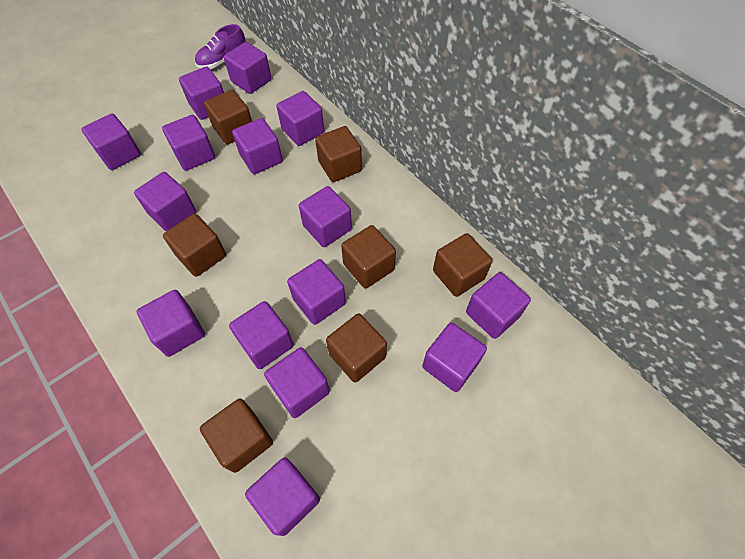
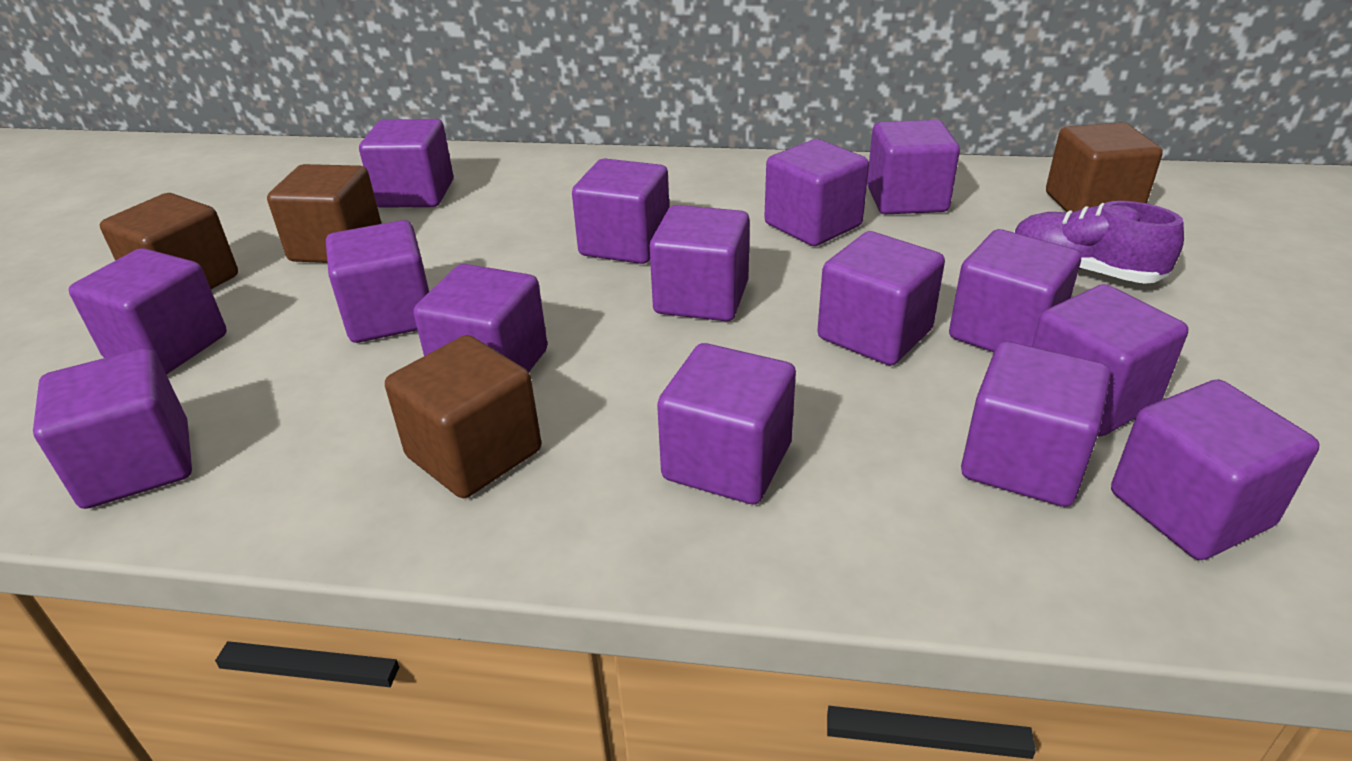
brown cube: 7 -> 4

